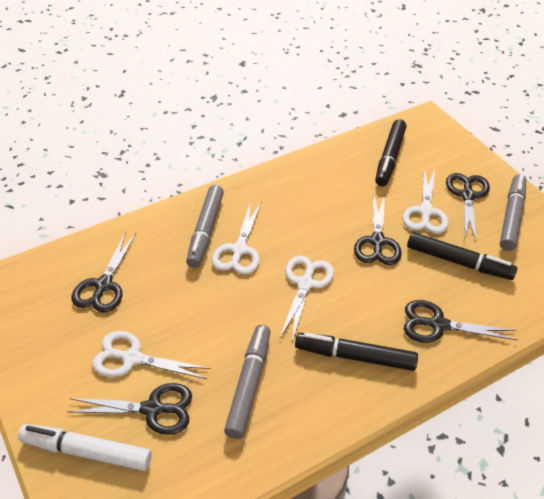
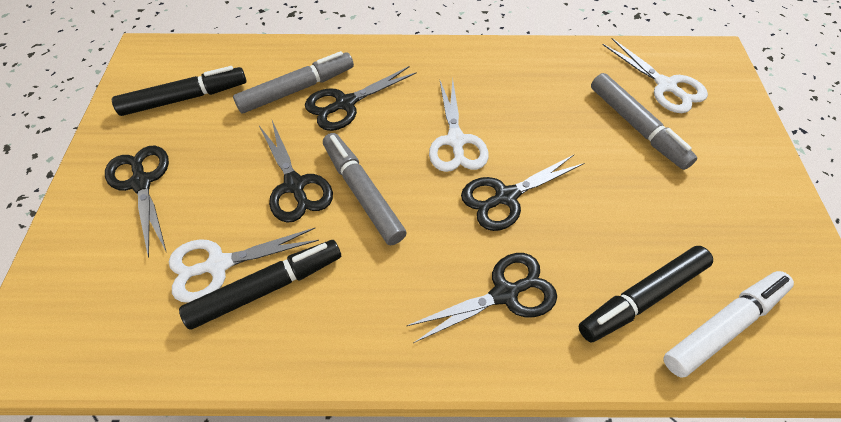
white scissors: 4 -> 3

